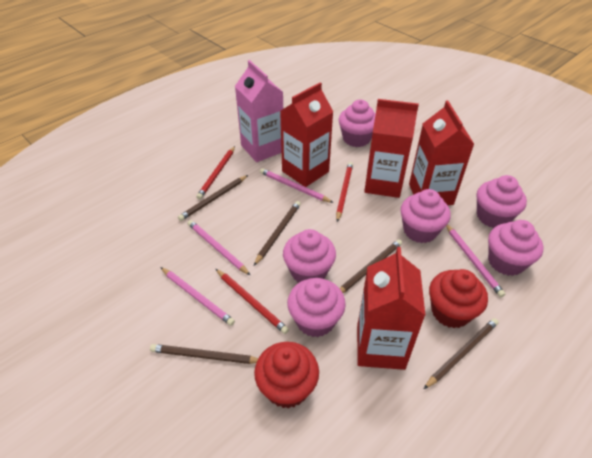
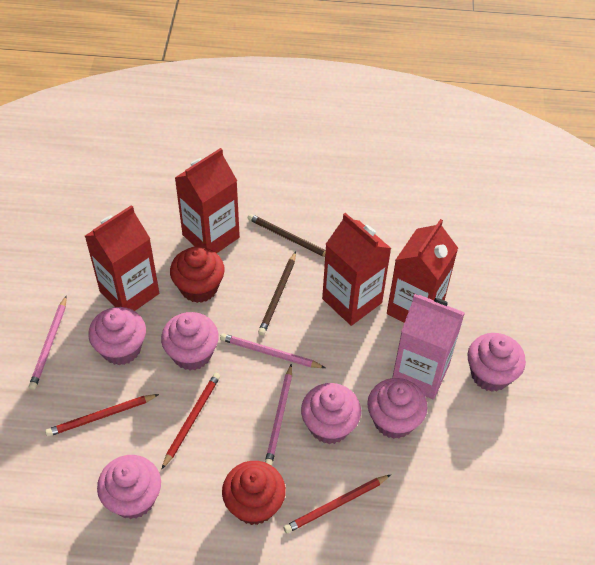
brown pencil: 5 -> 2
pink pencil: 4 -> 3

